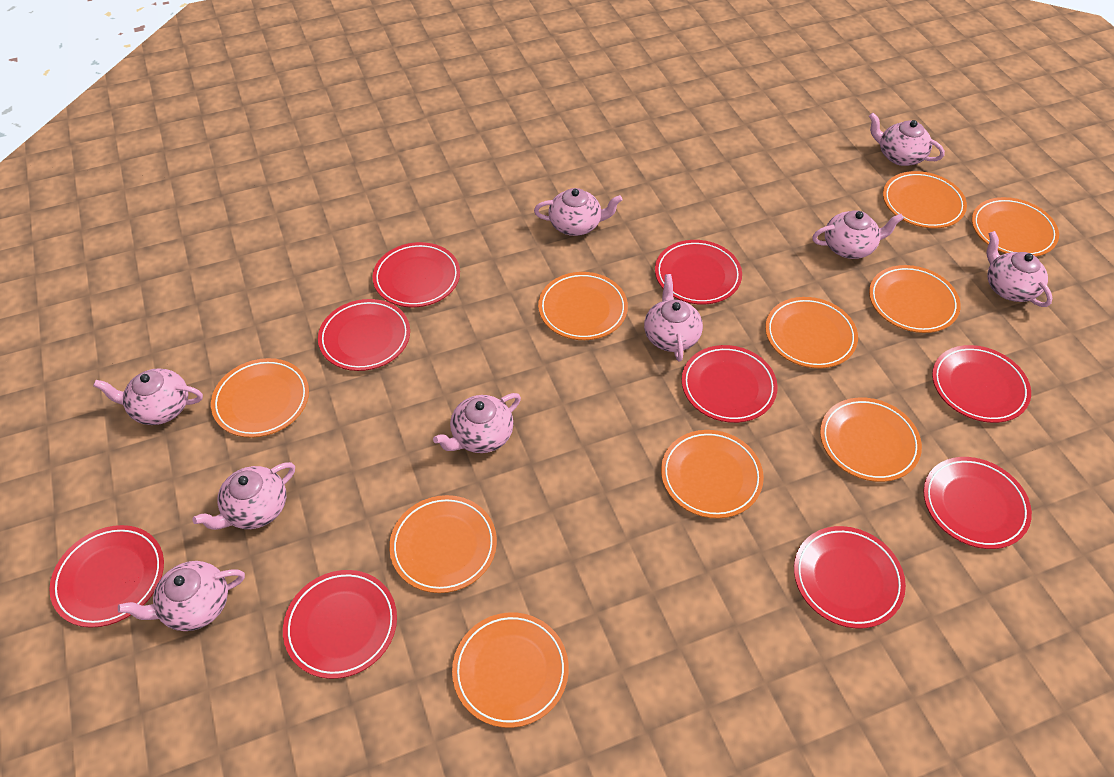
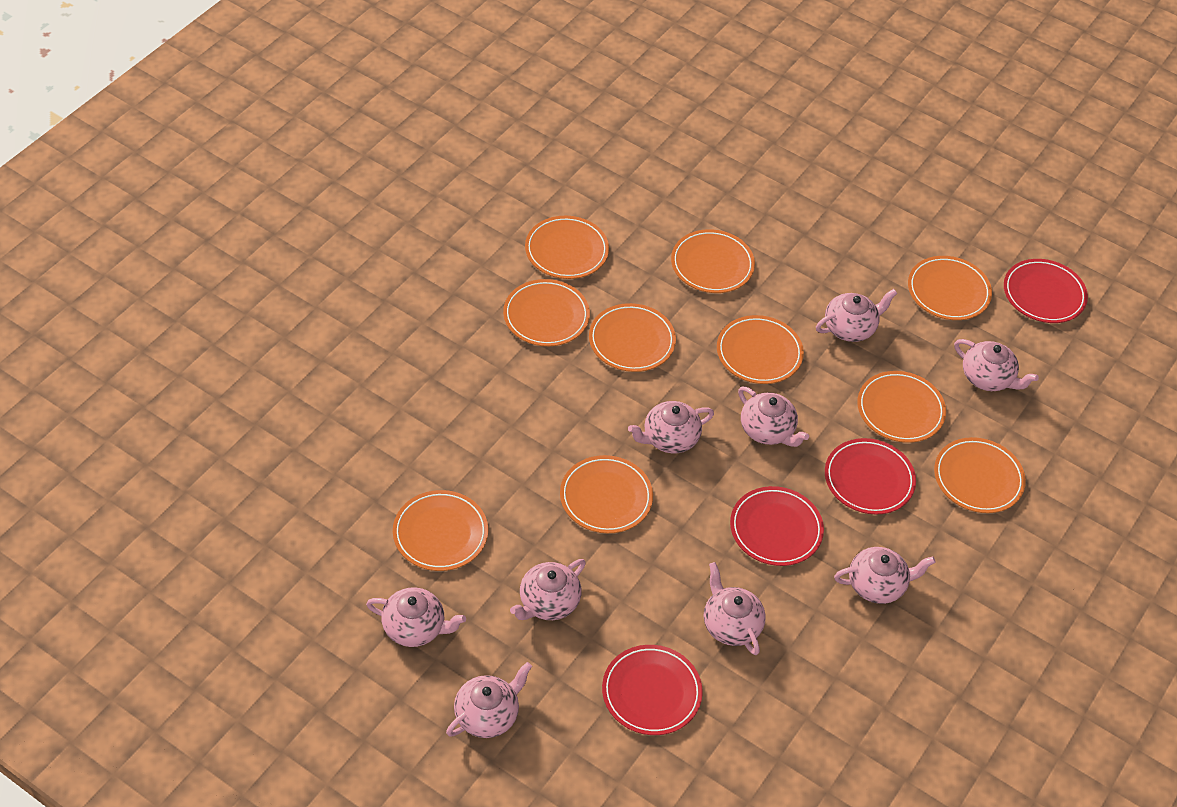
red plate: 9 -> 4

